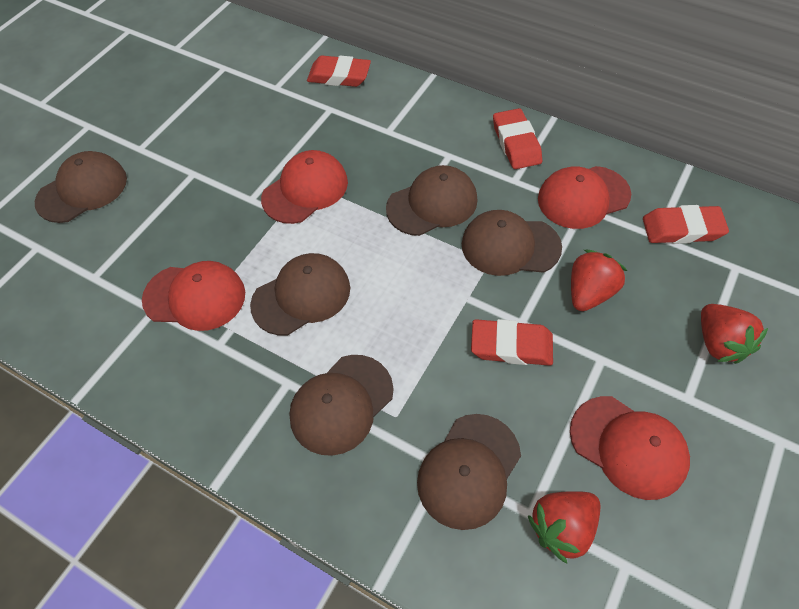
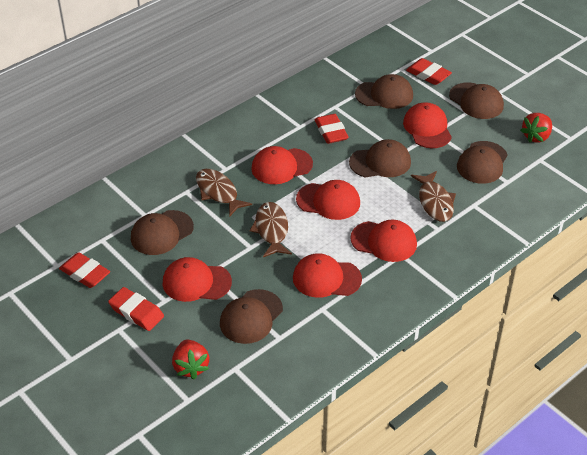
brown fish: 0 -> 3
red cap: 4 -> 6
red strawberry: 3 -> 2

